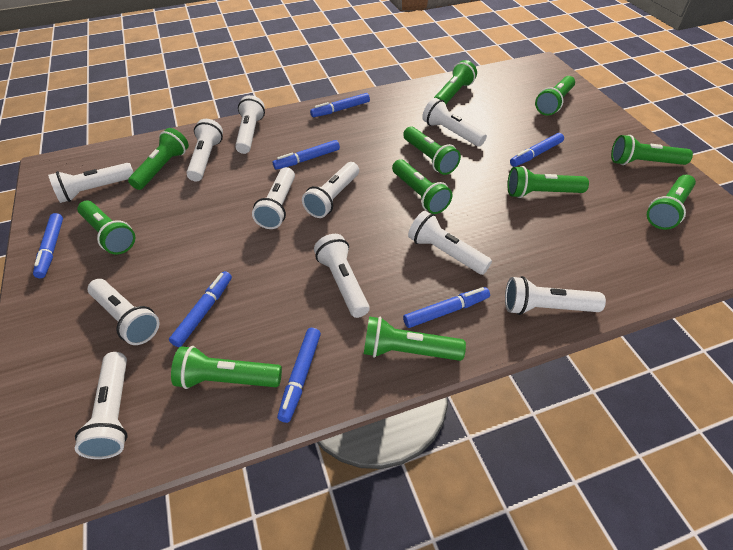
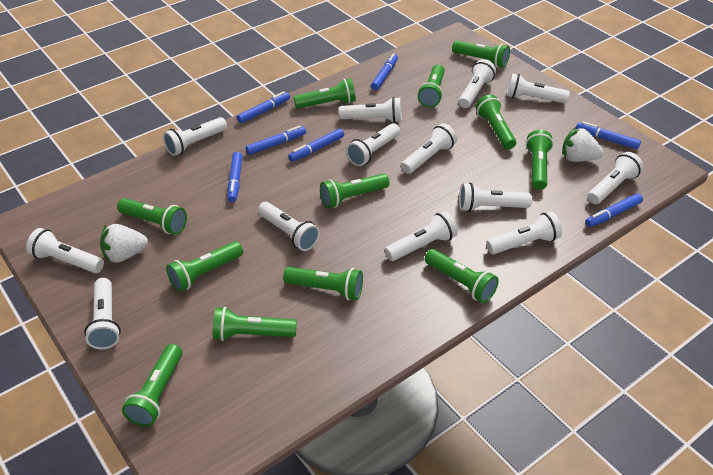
green flashlight: 11 -> 12
white flashlight: 11 -> 13
white strawberry: 0 -> 2

